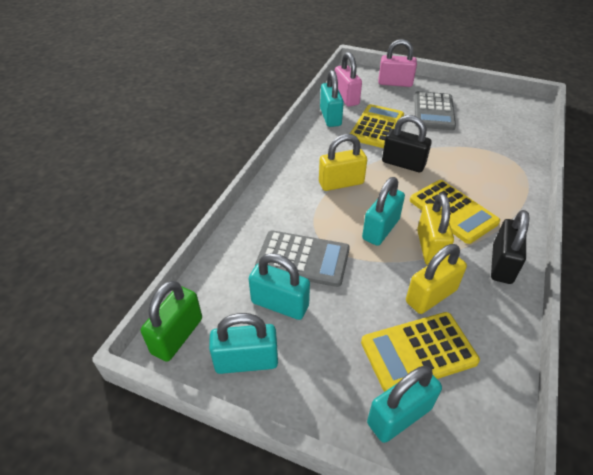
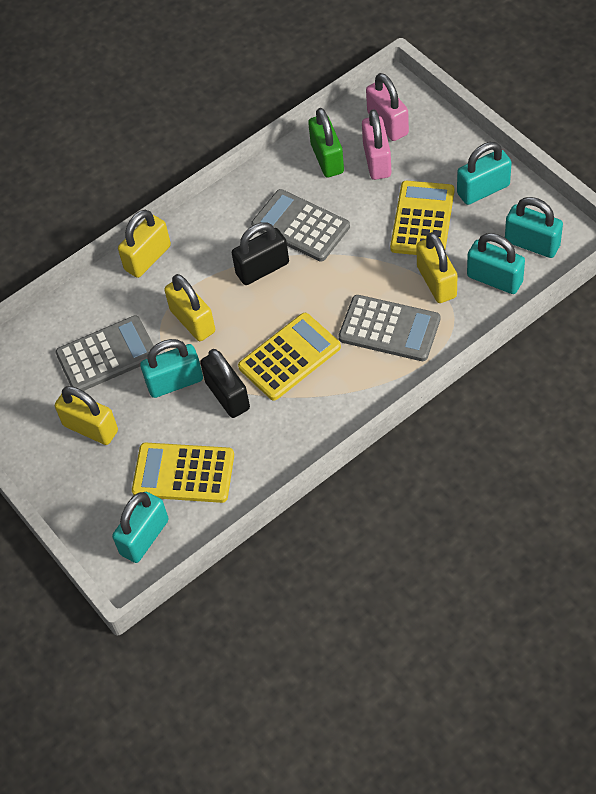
grey calculator: 2 -> 3
yellow padlock: 3 -> 4

